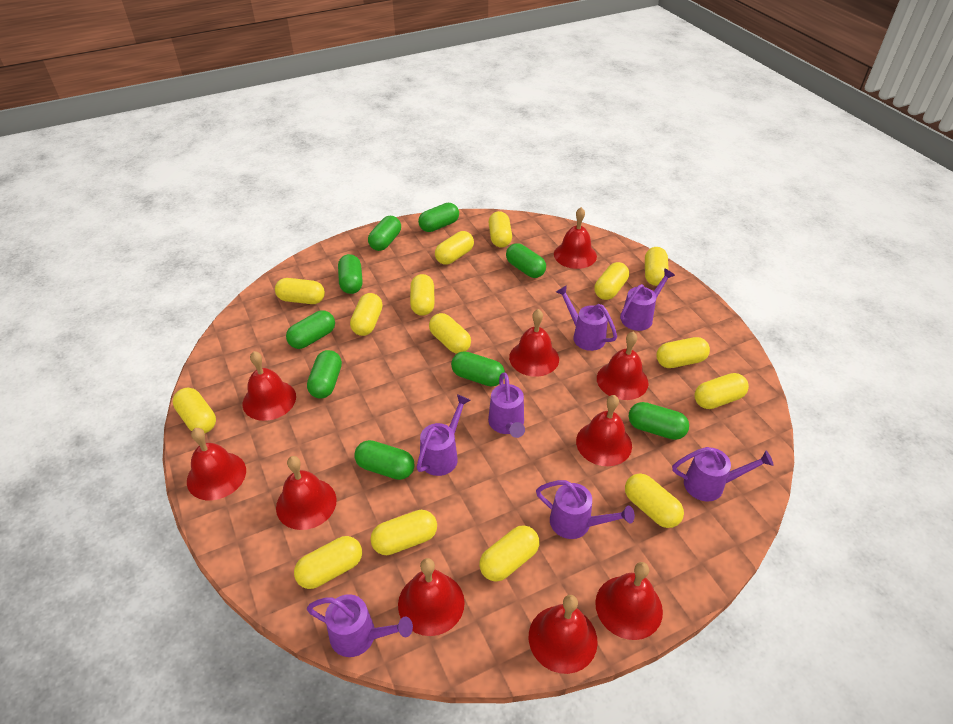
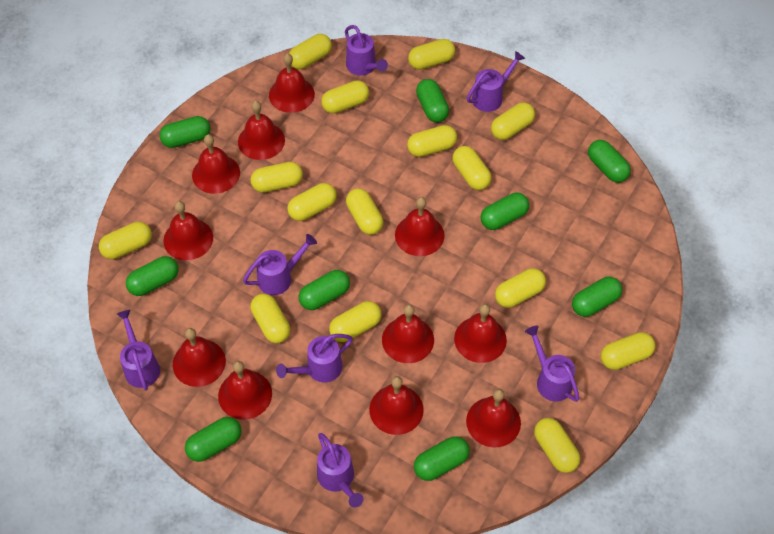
red bell: 10 -> 11

